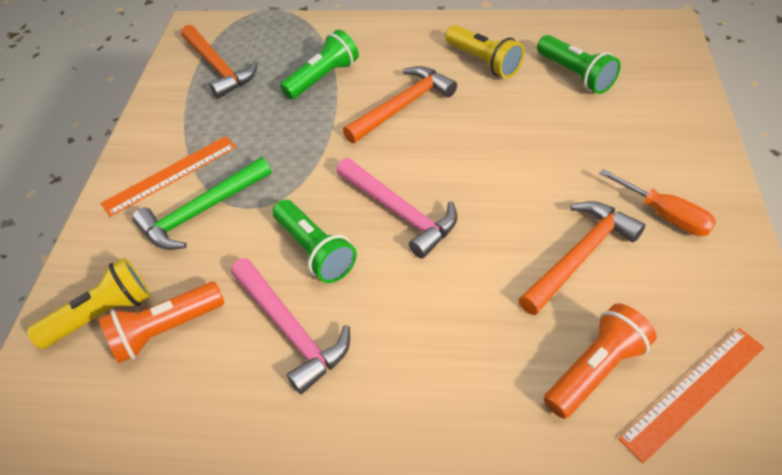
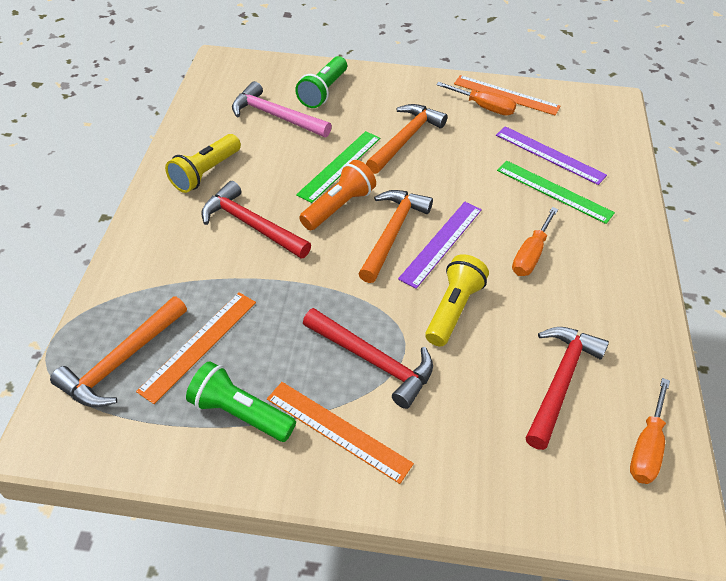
green flashlight: 3 -> 2
green hammer: 1 -> 0
green ruler: 0 -> 2
orange flashlight: 2 -> 1
orange ruler: 2 -> 3
orange screwdriver: 1 -> 3
pink hammer: 2 -> 1
purple ruler: 0 -> 2
red hammer: 0 -> 3

